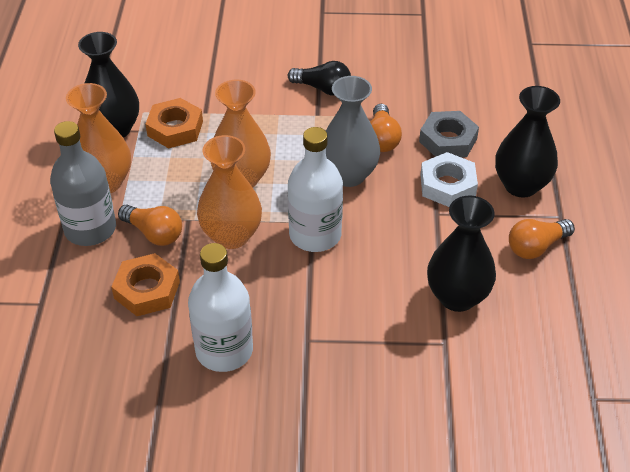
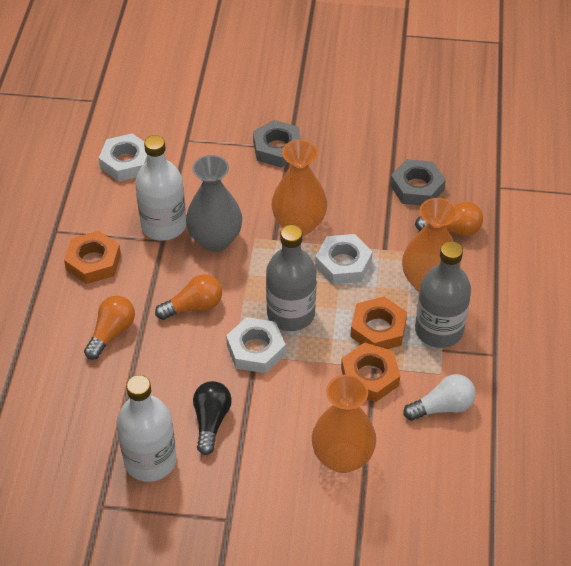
black vase: 3 -> 0
grey bottle: 1 -> 2
grey nut: 1 -> 2
orange nut: 2 -> 3
white light bulb: 0 -> 1
white nut: 1 -> 3

